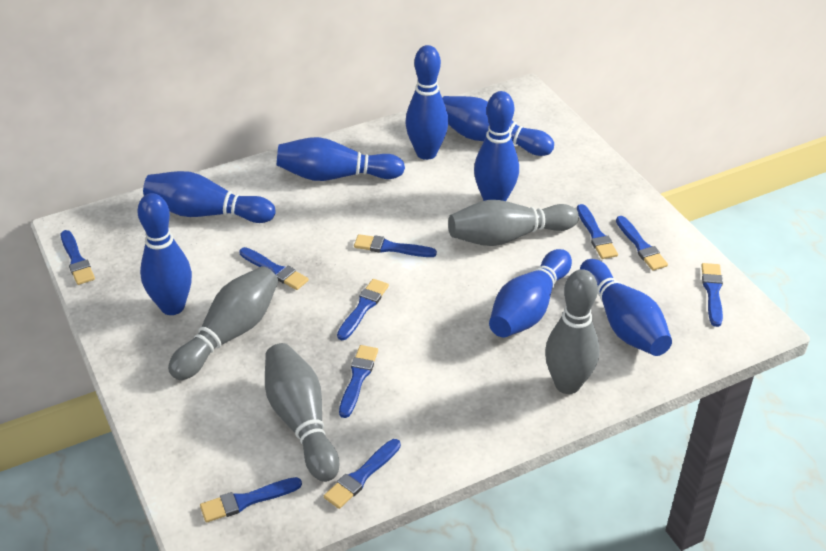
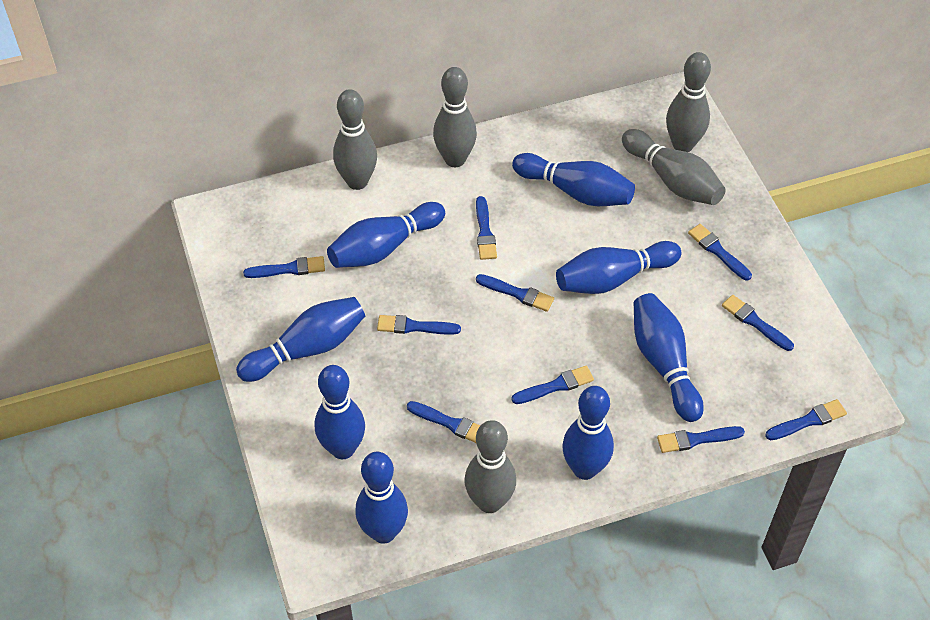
grey bowling pin: 4 -> 5

